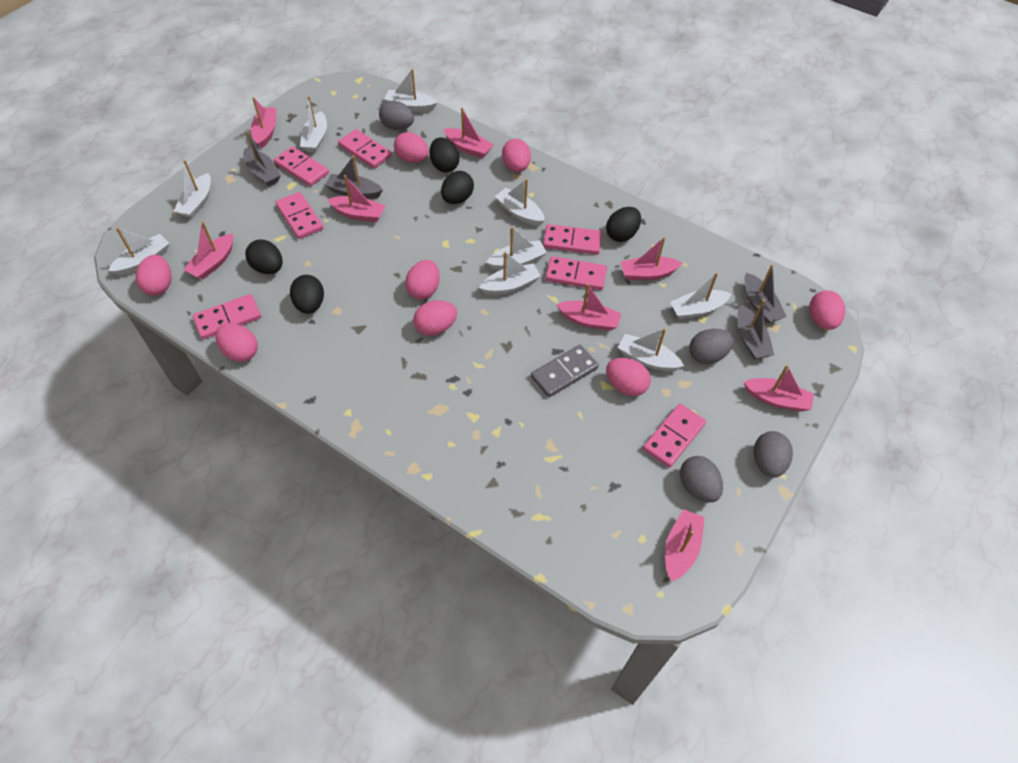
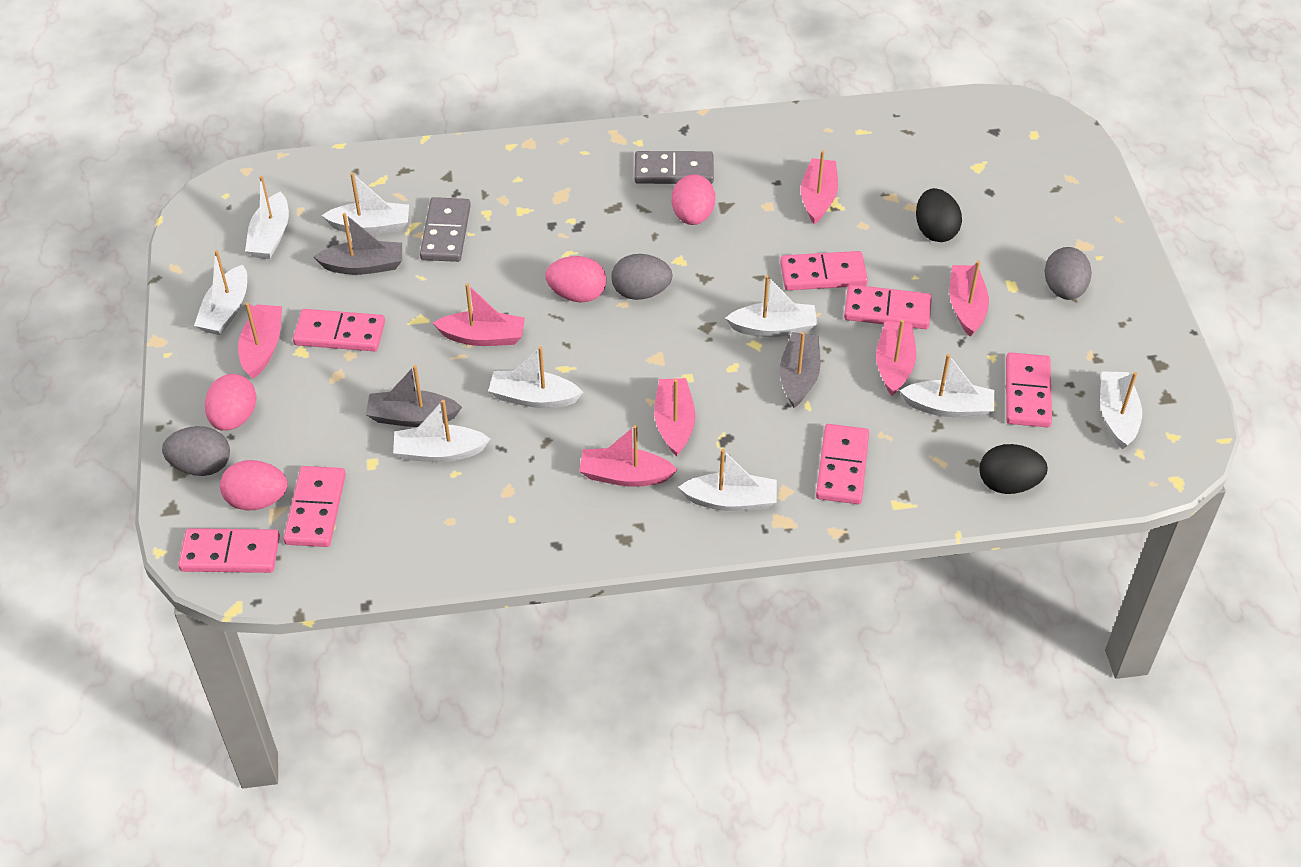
black egg: 5 -> 2
grey boat: 4 -> 3
grey domino: 1 -> 2
grey egg: 4 -> 3
pink boat: 8 -> 7
pink egg: 8 -> 4

